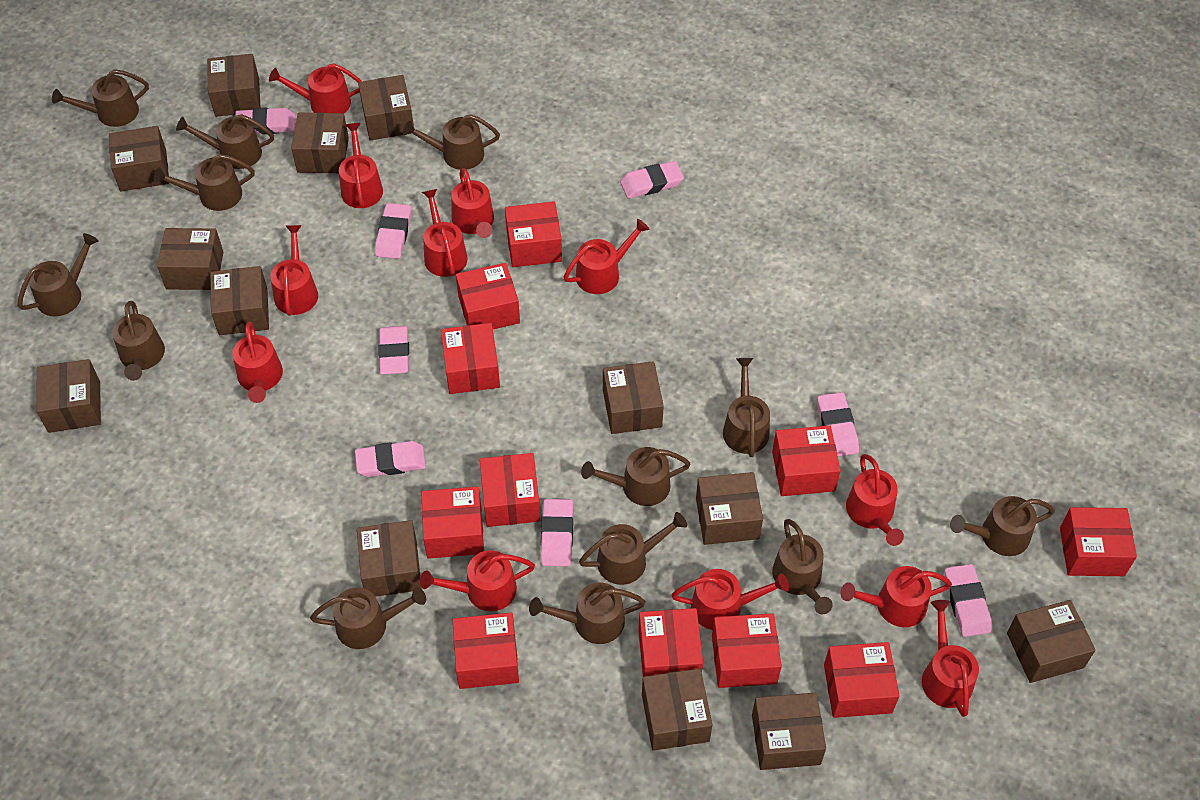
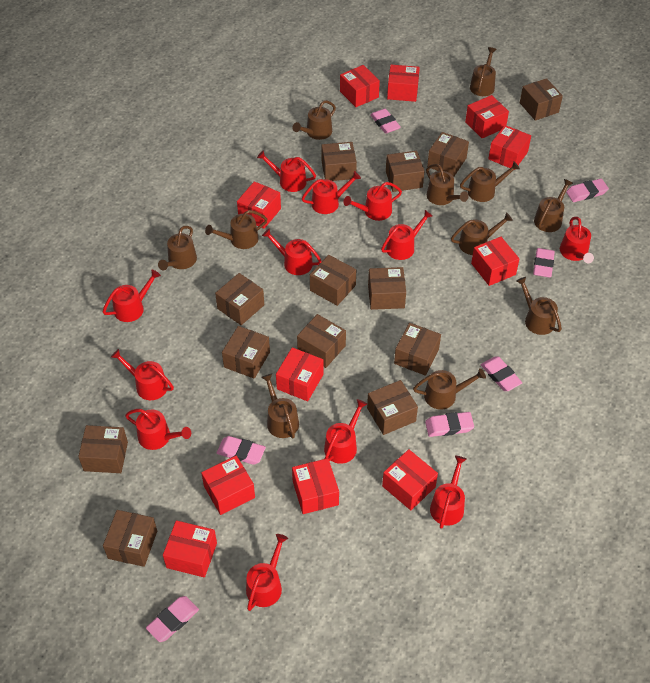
brown watering can: 13 -> 11
pink eraser: 8 -> 7

